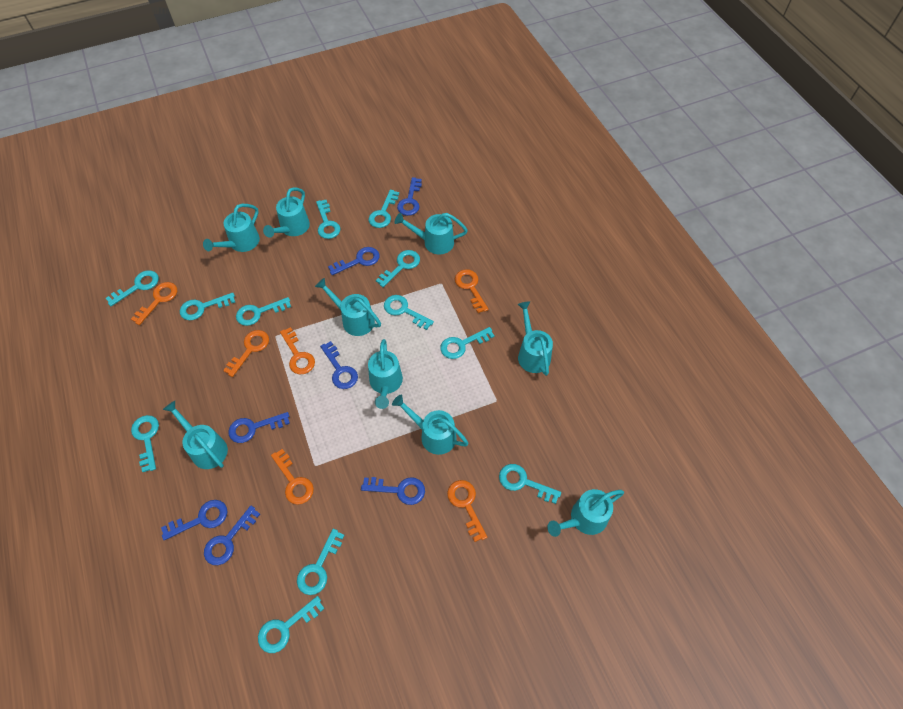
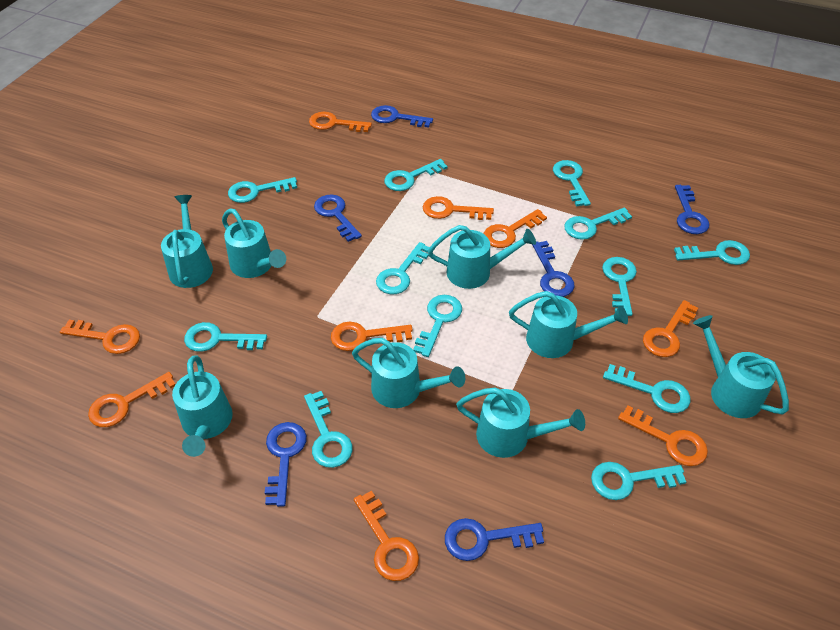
blue key: 7 -> 6
orange key: 6 -> 9
turquoise watering can: 9 -> 8

